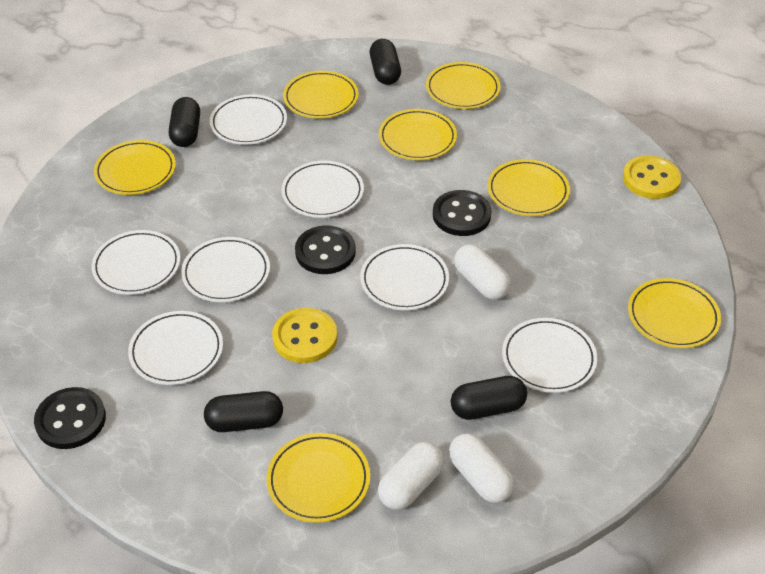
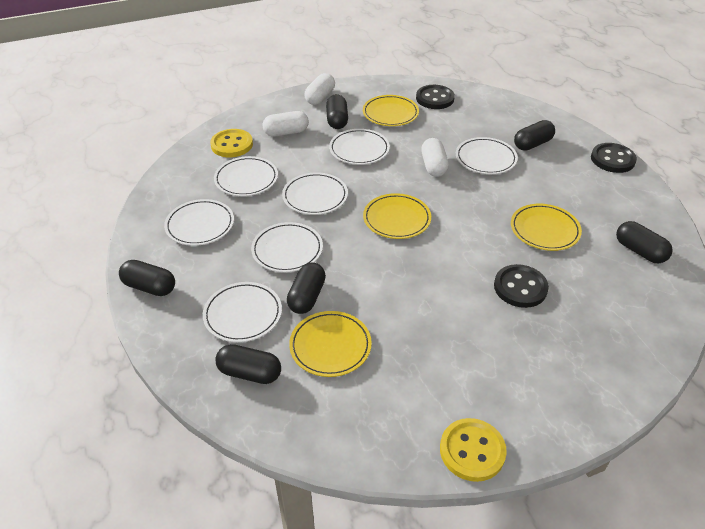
black capsule: 4 -> 6
yellow plate: 7 -> 4

